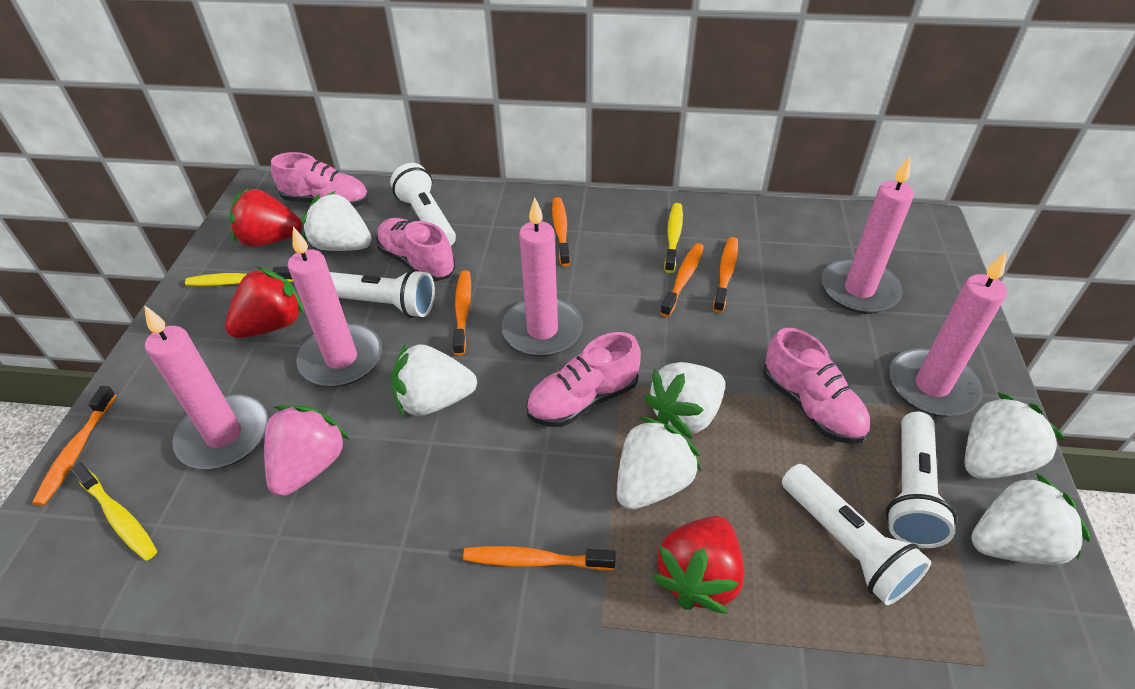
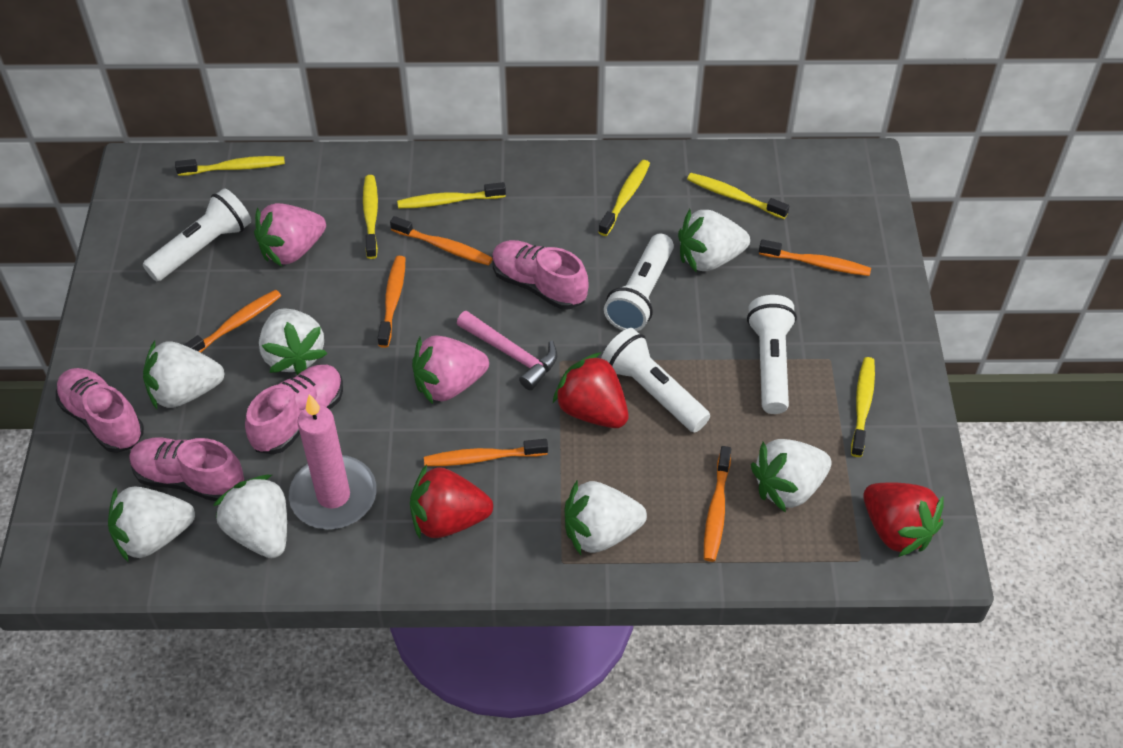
pink candle: 5 -> 1
pink hammer: 0 -> 1
pink strawberry: 1 -> 2
white strawberry: 6 -> 7
yellow toothbrush: 3 -> 6

